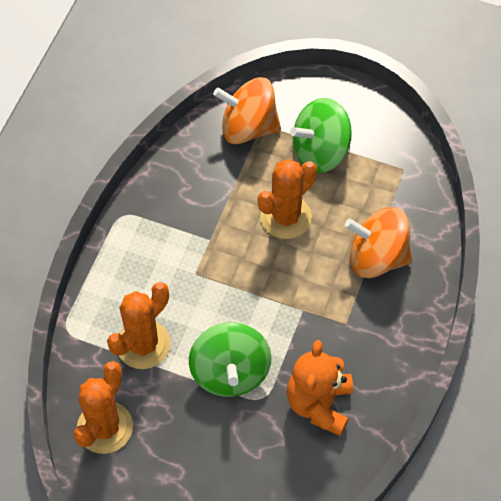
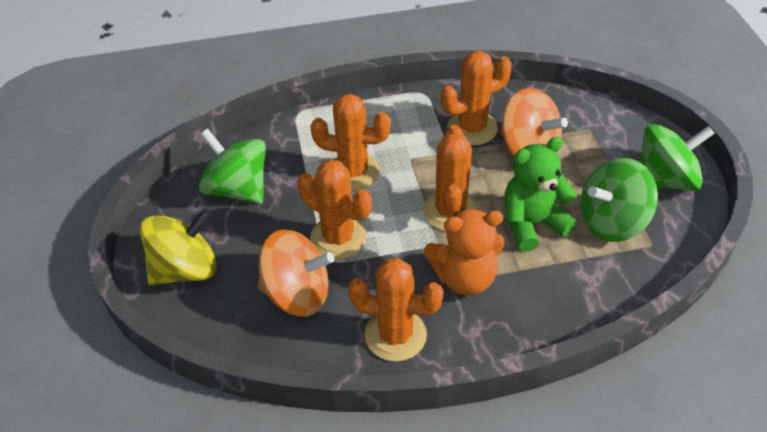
green spinning top: 2 -> 3
green teddy bear: 0 -> 1
orange cactus: 3 -> 5
yellow spinning top: 0 -> 1

